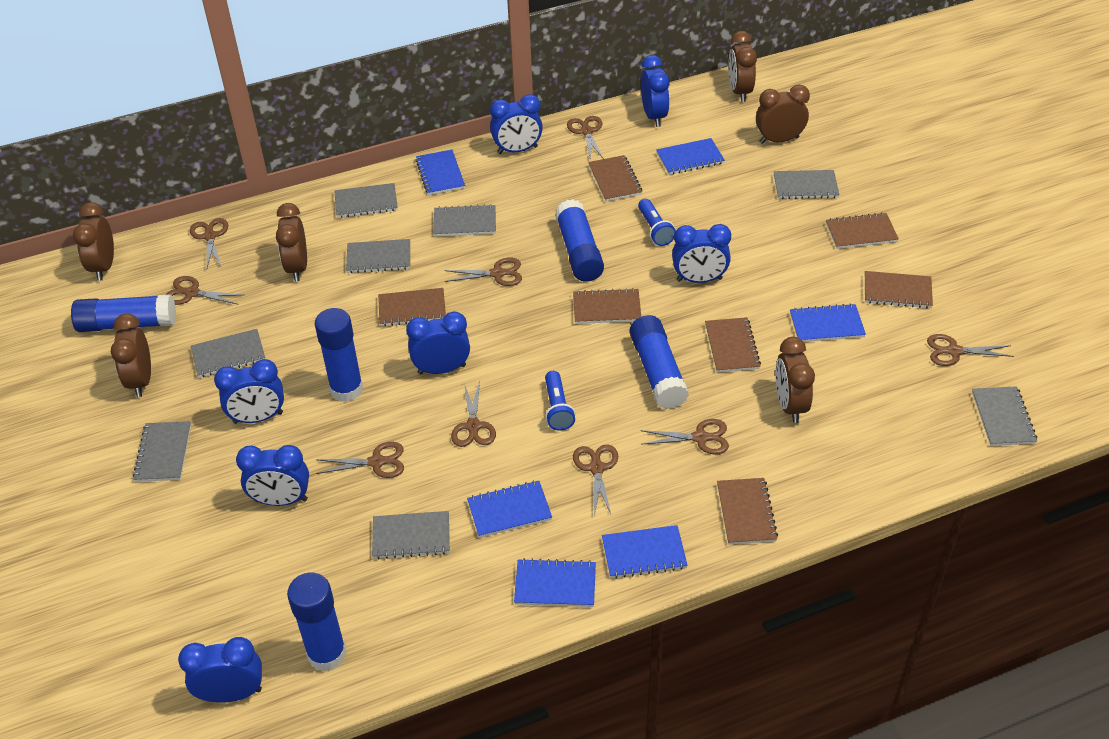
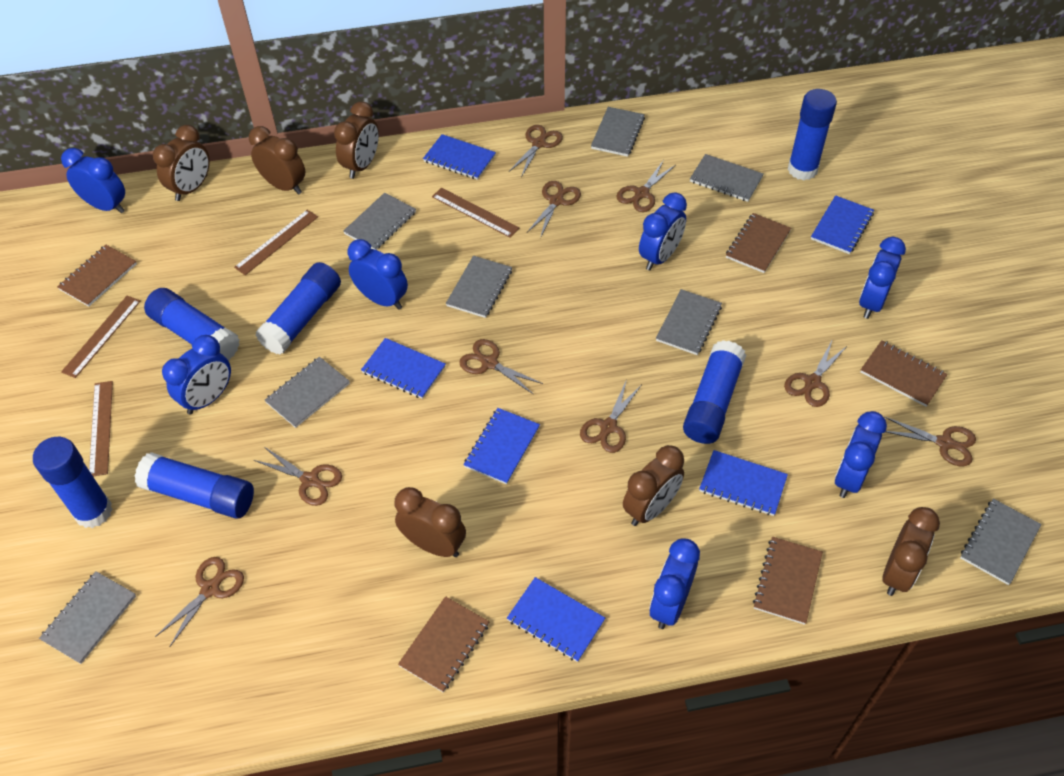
blue flashlight: 2 -> 0
blue glue stick: 5 -> 6
brown notebook: 7 -> 5
brown ruler: 0 -> 4

